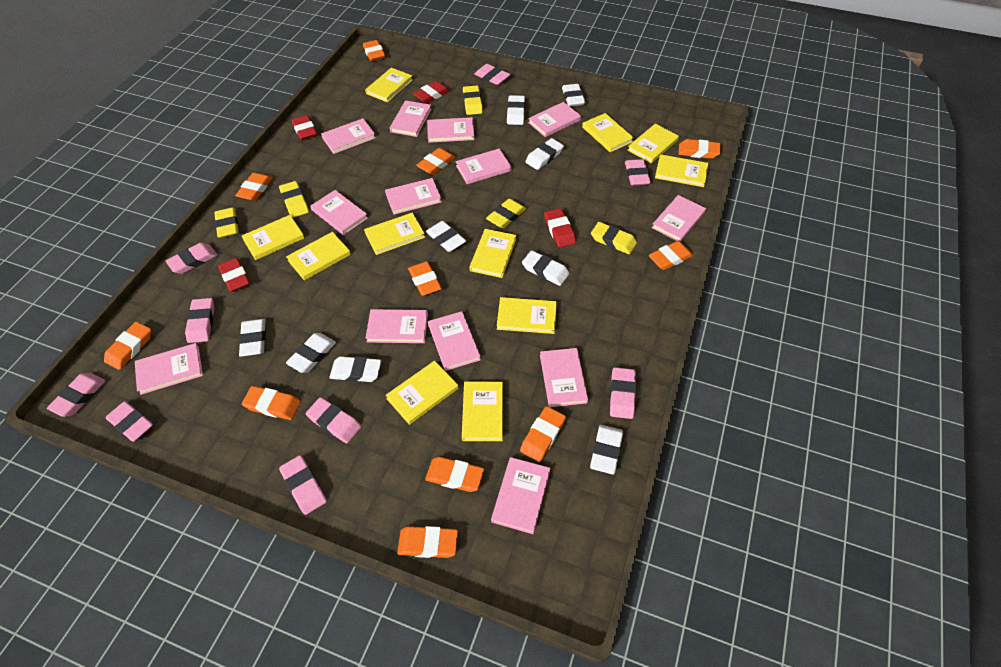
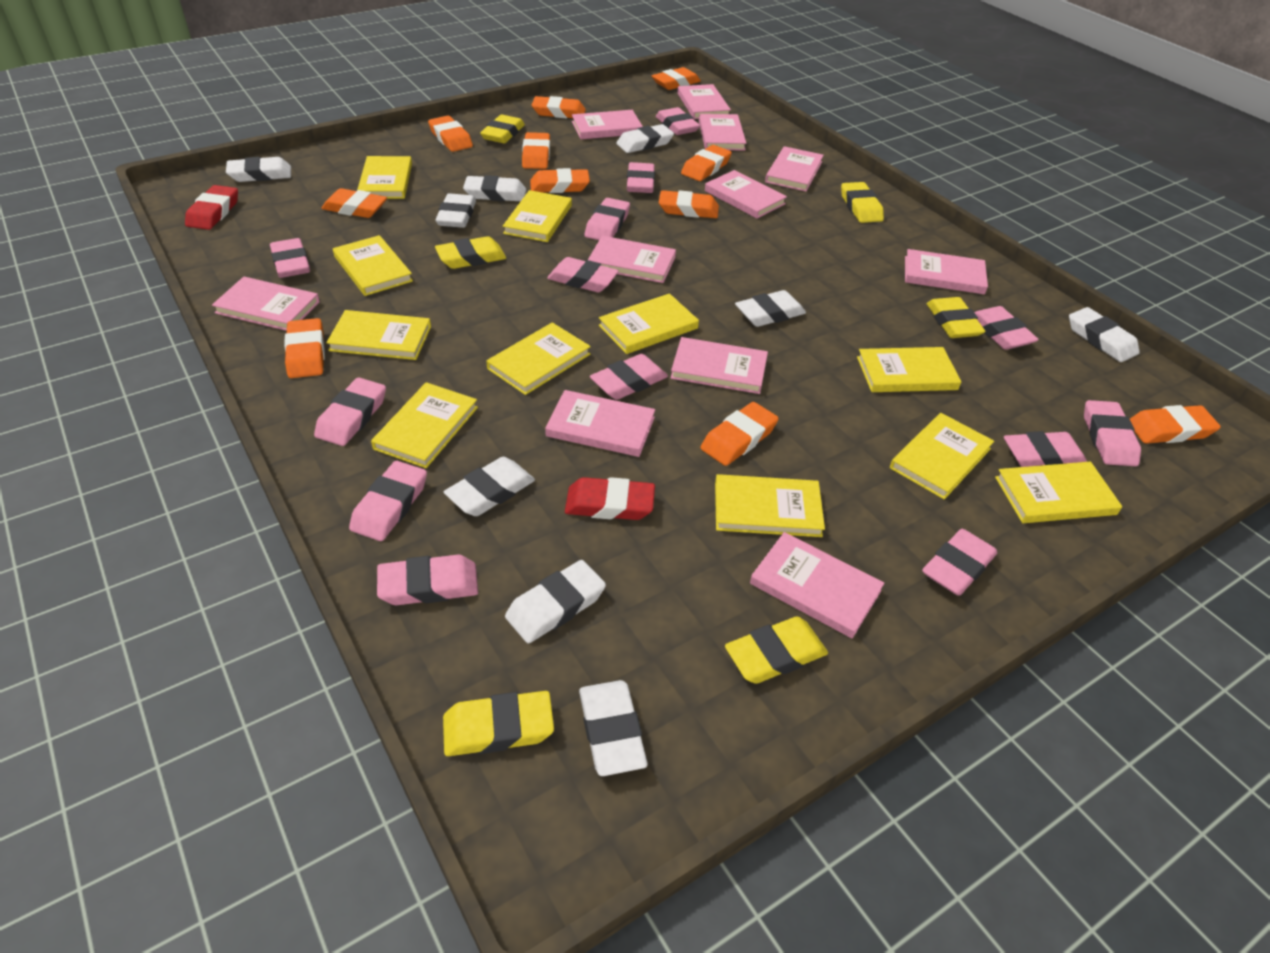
pink book: 13 -> 11
pink eraser: 9 -> 13
red eraser: 4 -> 2
yellow eraser: 5 -> 6

